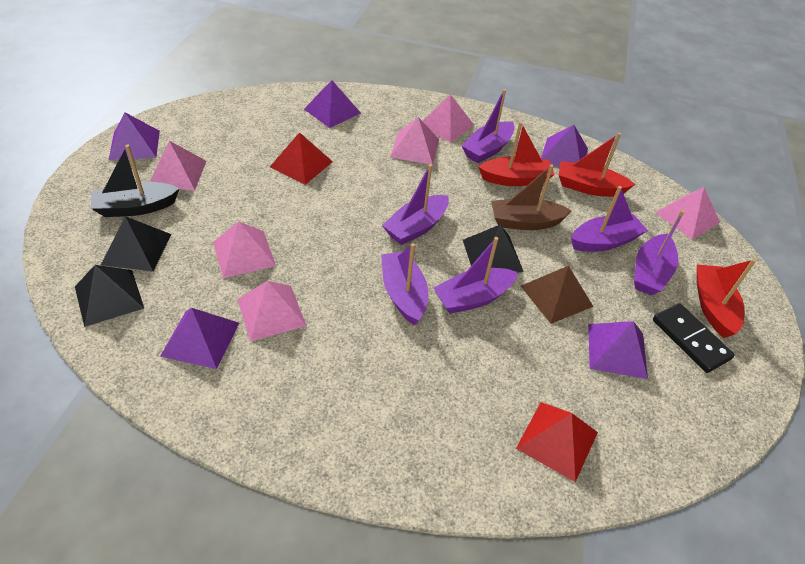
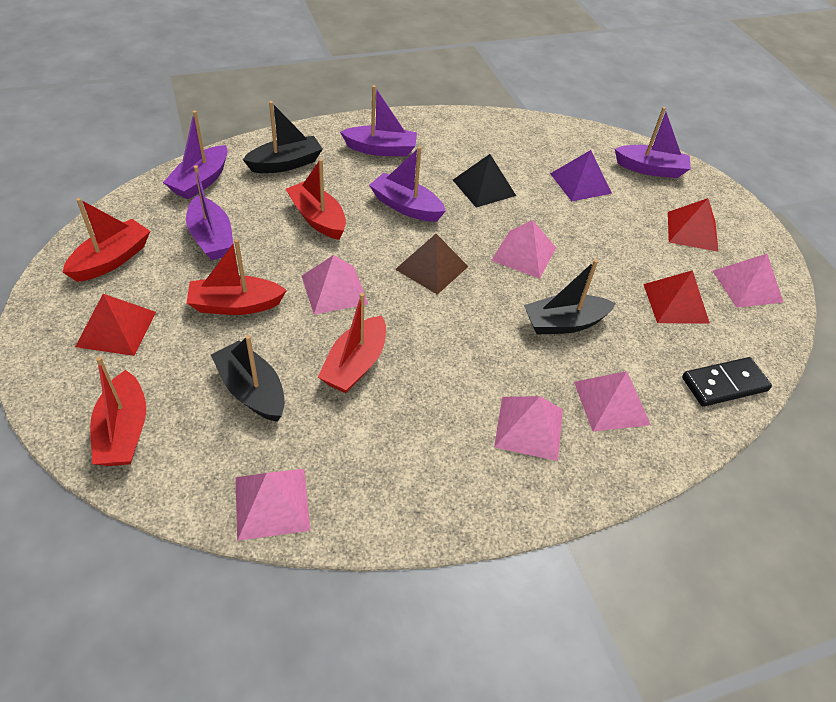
black boat: 1 -> 3
black pyramid: 3 -> 1
brown boat: 1 -> 0
purple boat: 6 -> 5
purple pyramid: 5 -> 1
red boat: 3 -> 5
red pyramid: 2 -> 3

